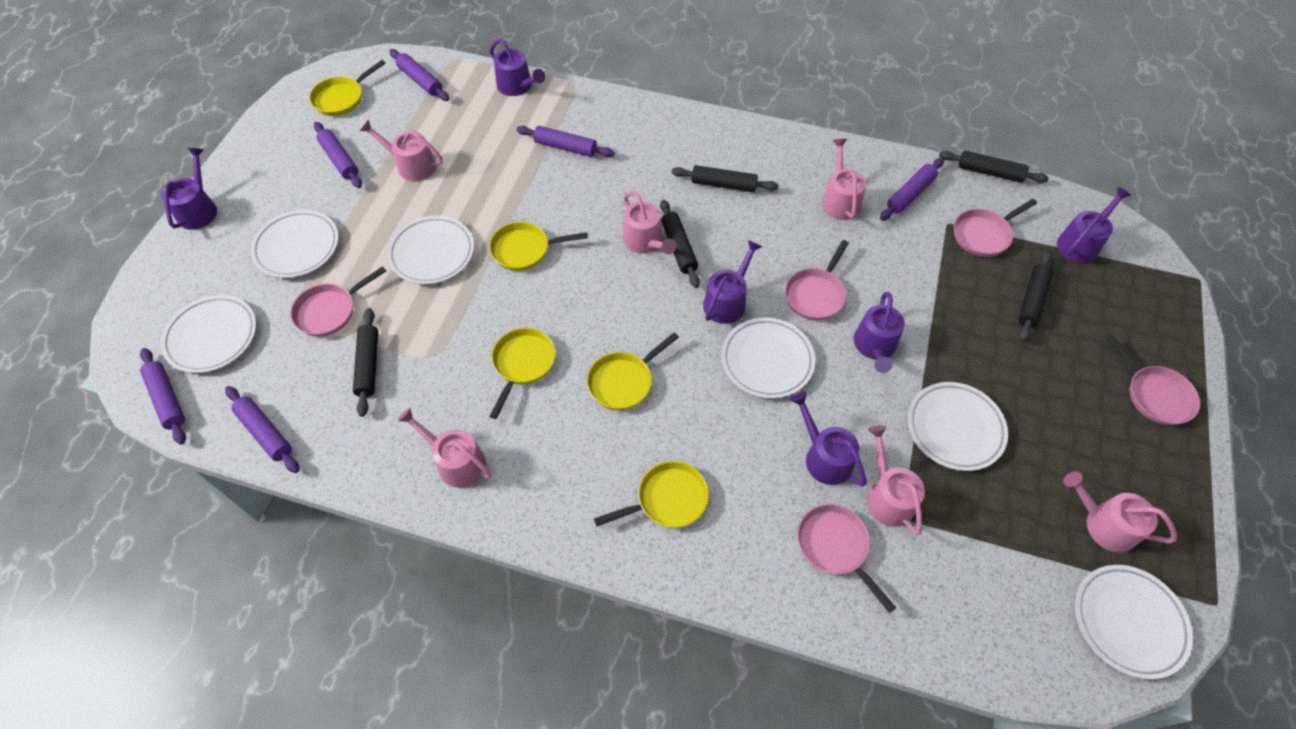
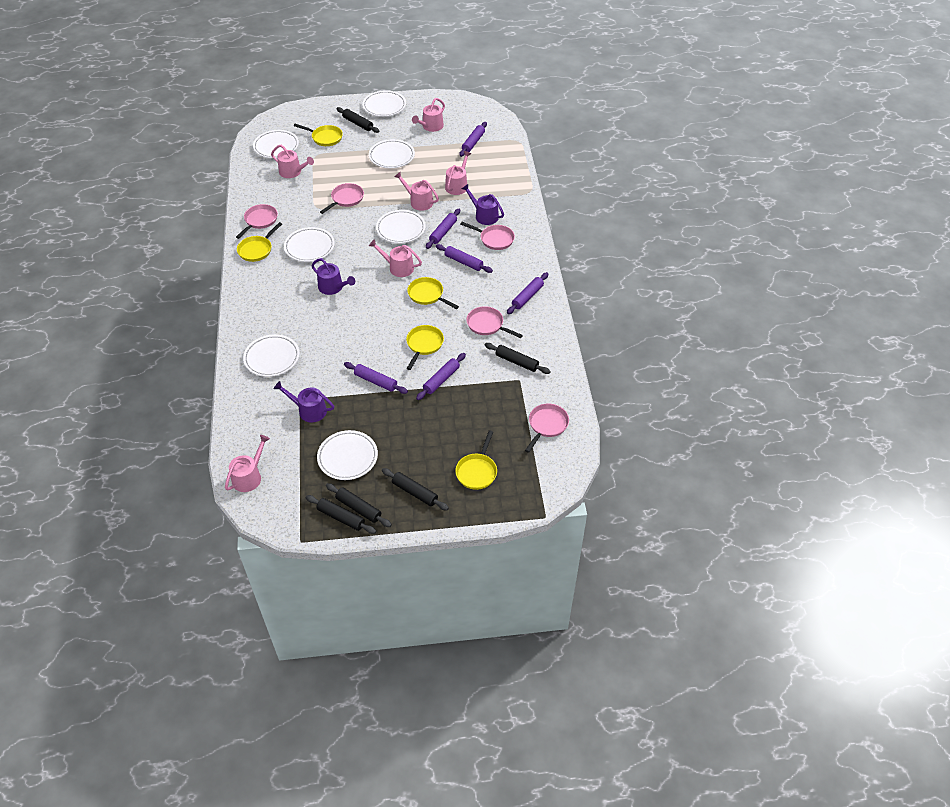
purple watering can: 6 -> 3
white plate: 6 -> 7

